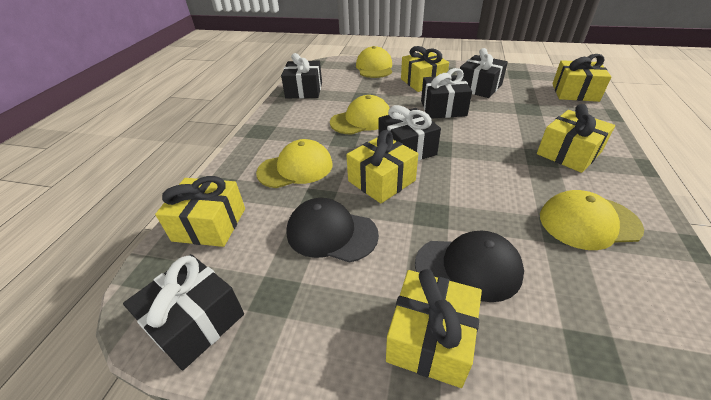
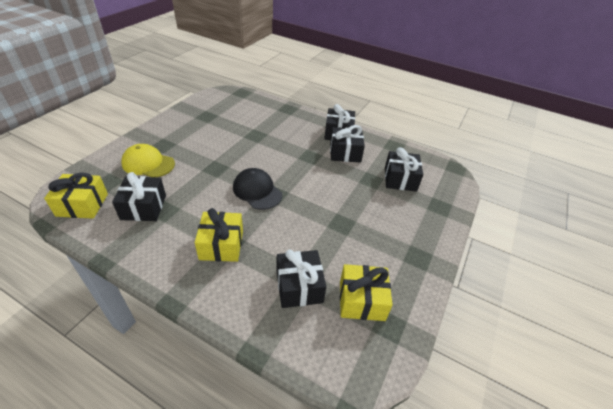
black cap: 2 -> 1
yellow cap: 4 -> 1
yellow gift: 6 -> 3

